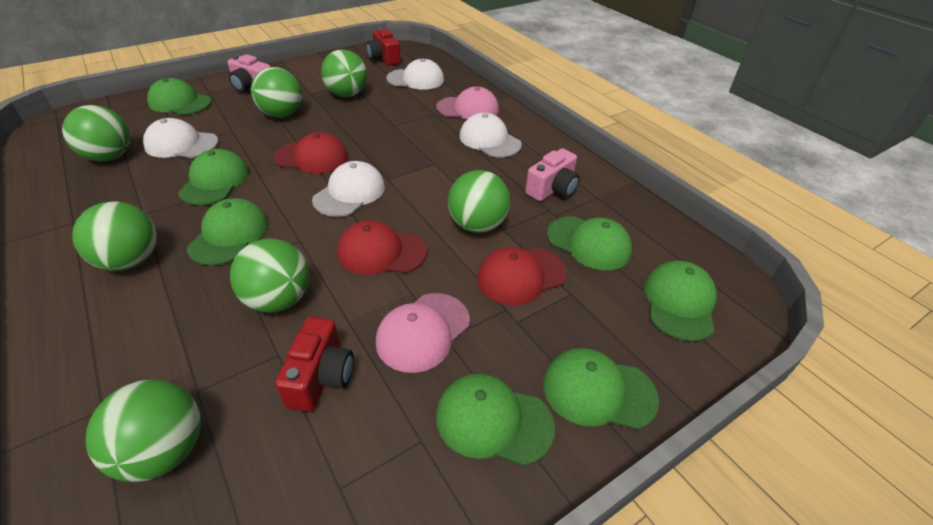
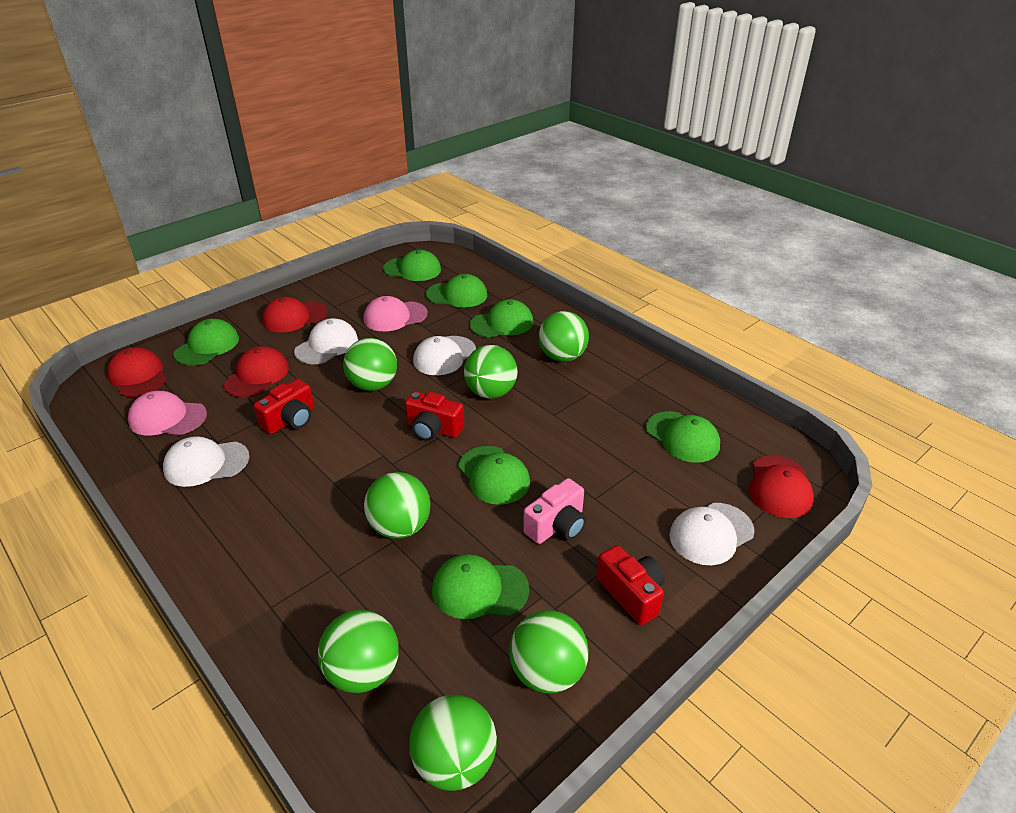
pink camera: 2 -> 1
red camera: 2 -> 3
red cap: 3 -> 4

